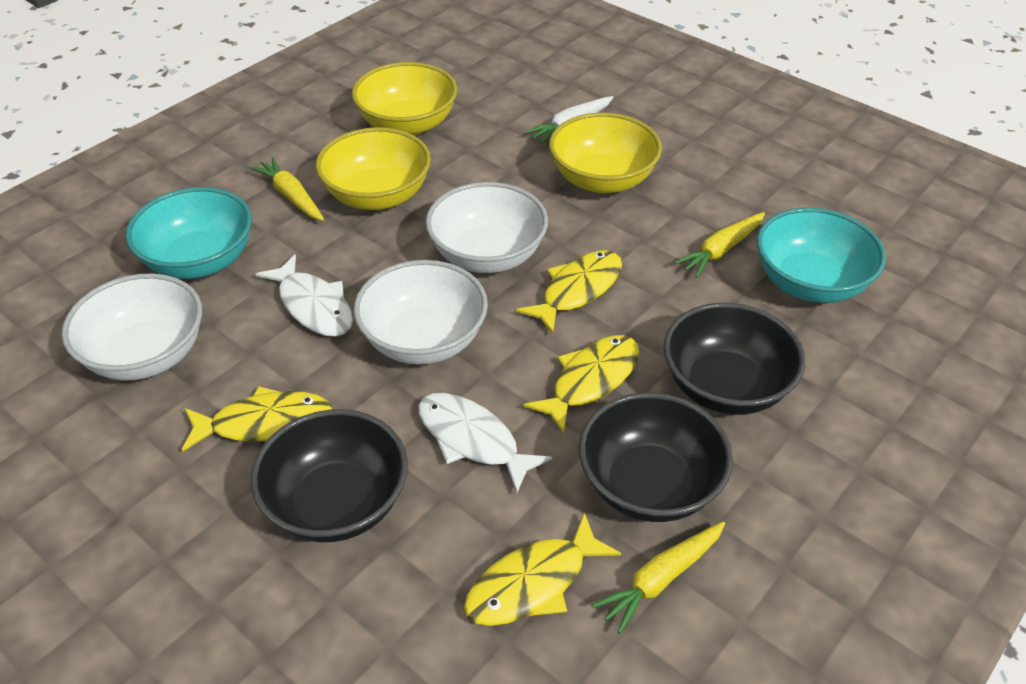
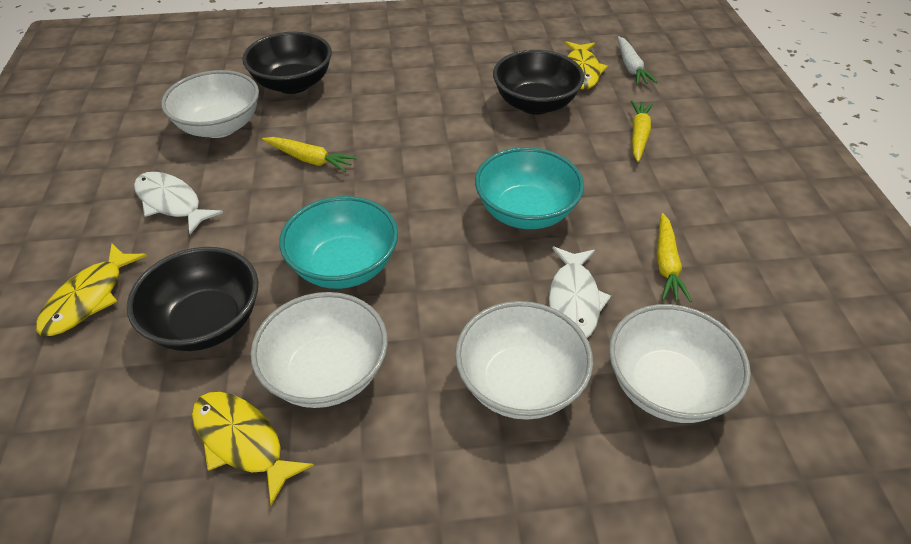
white bowl: 3 -> 4
yellow bowl: 3 -> 0
yellow fish: 4 -> 3

